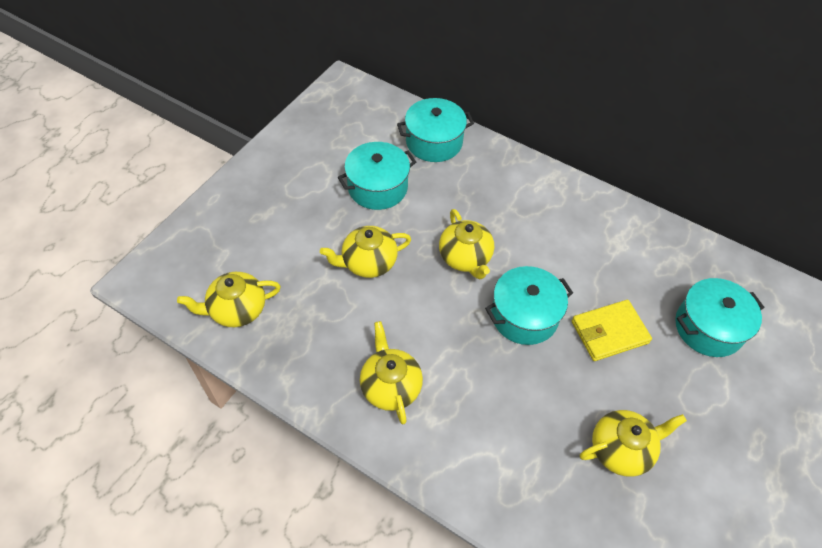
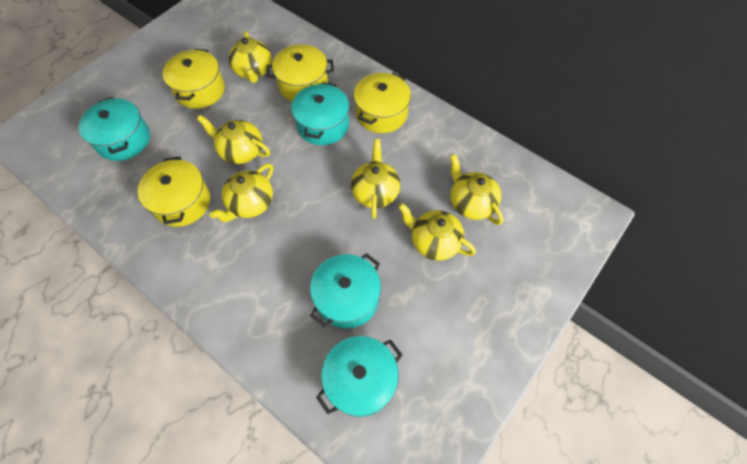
yellow pot: 0 -> 4
yellow teapot: 5 -> 6
yellow wallet: 1 -> 0

